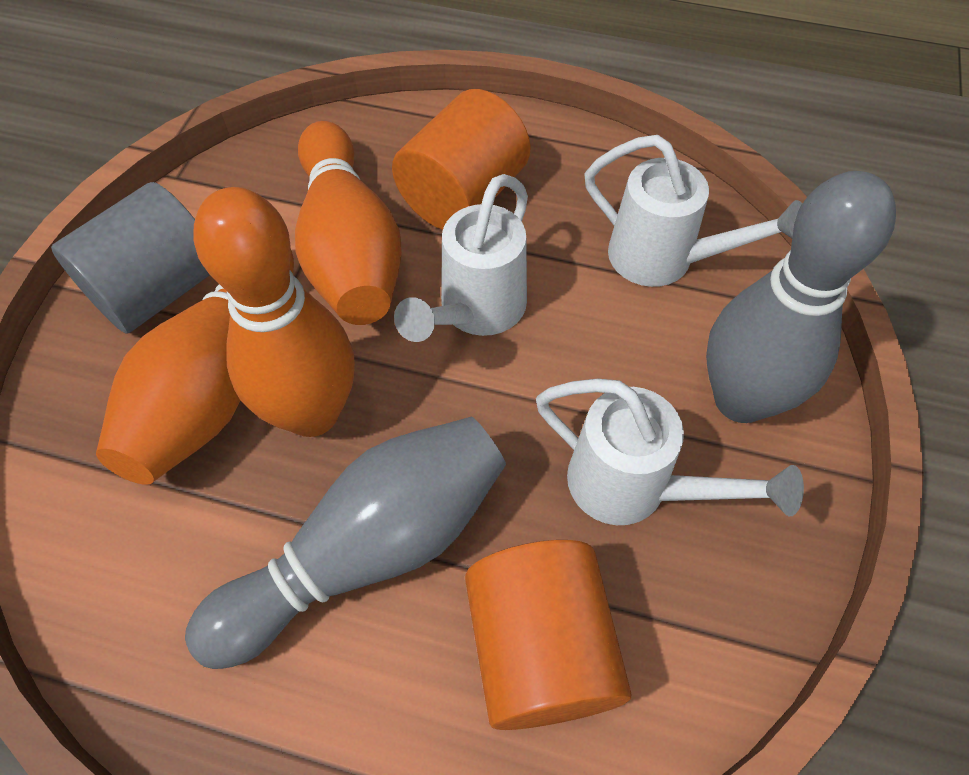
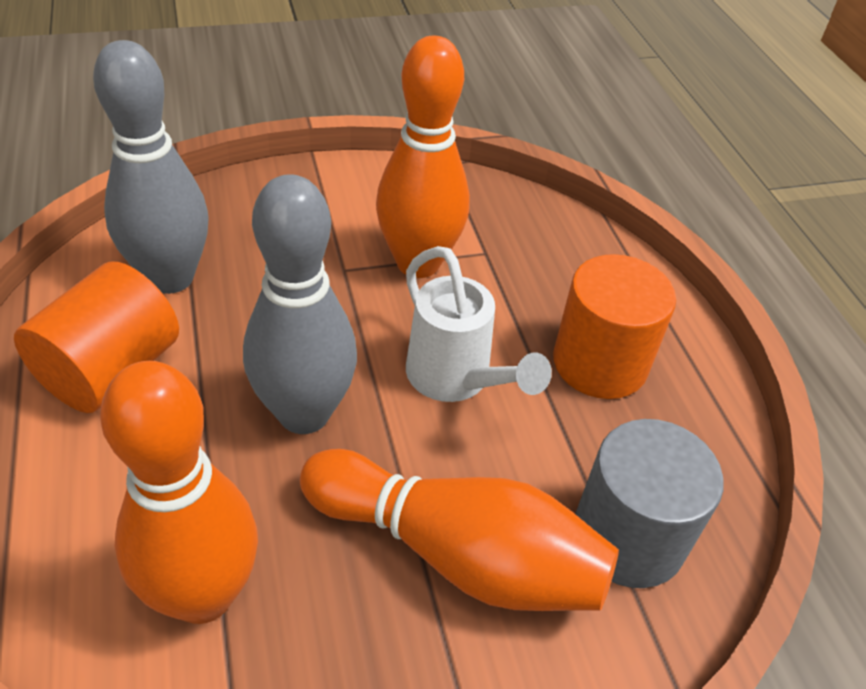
white watering can: 3 -> 1

